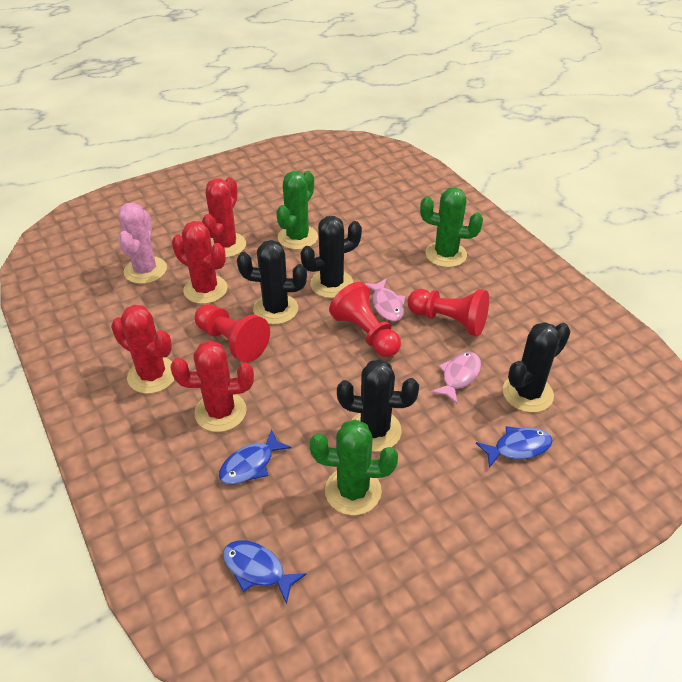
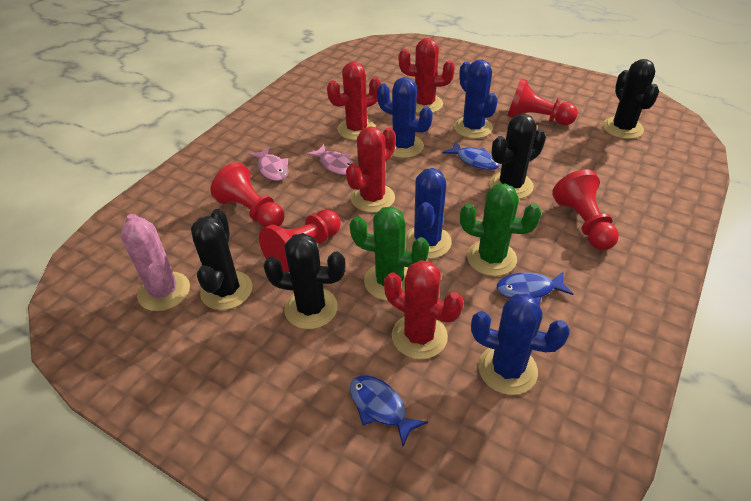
blue cactus: 0 -> 4
green cactus: 3 -> 2
red pawn: 3 -> 4

